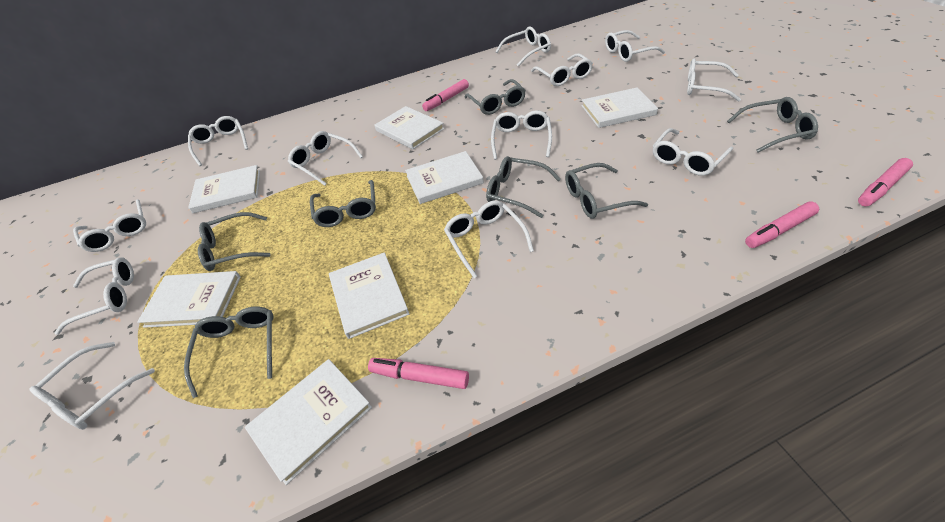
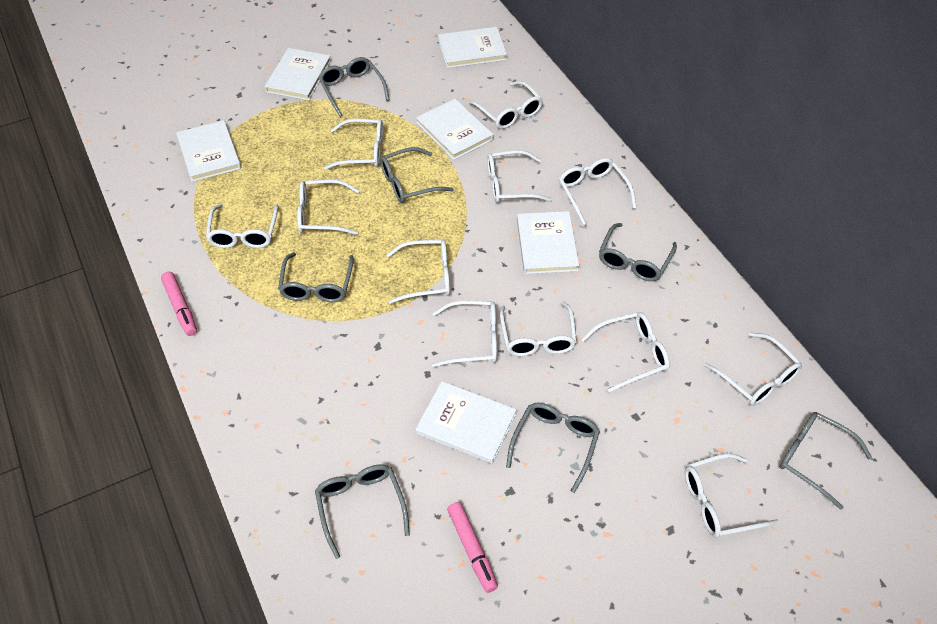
pink marker: 4 -> 2
white book: 7 -> 6

